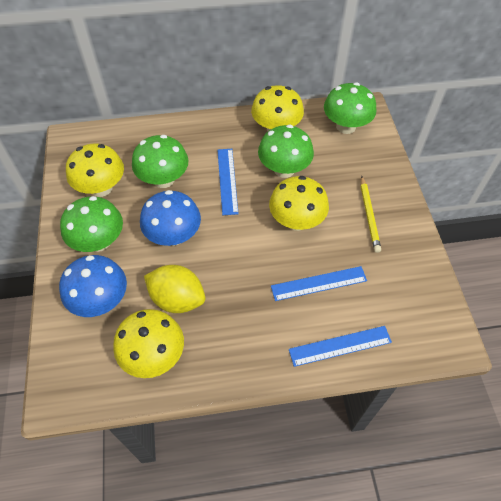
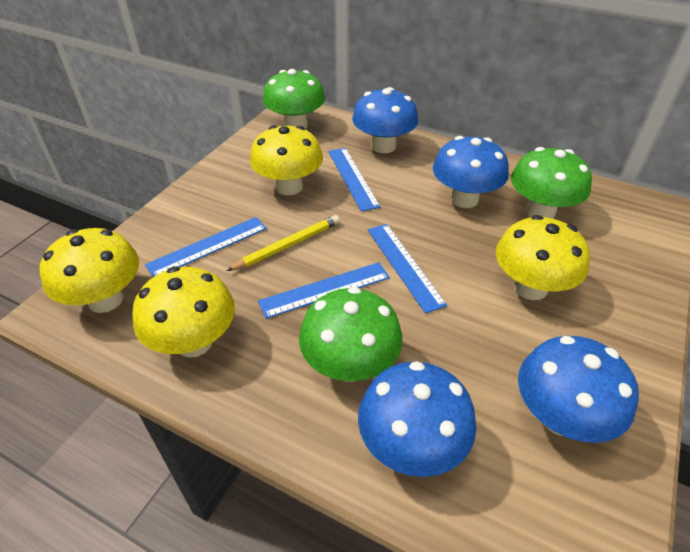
blue mushroom: 2 -> 4
blue ruler: 3 -> 4
green mushroom: 4 -> 3
yellow lemon: 1 -> 0

